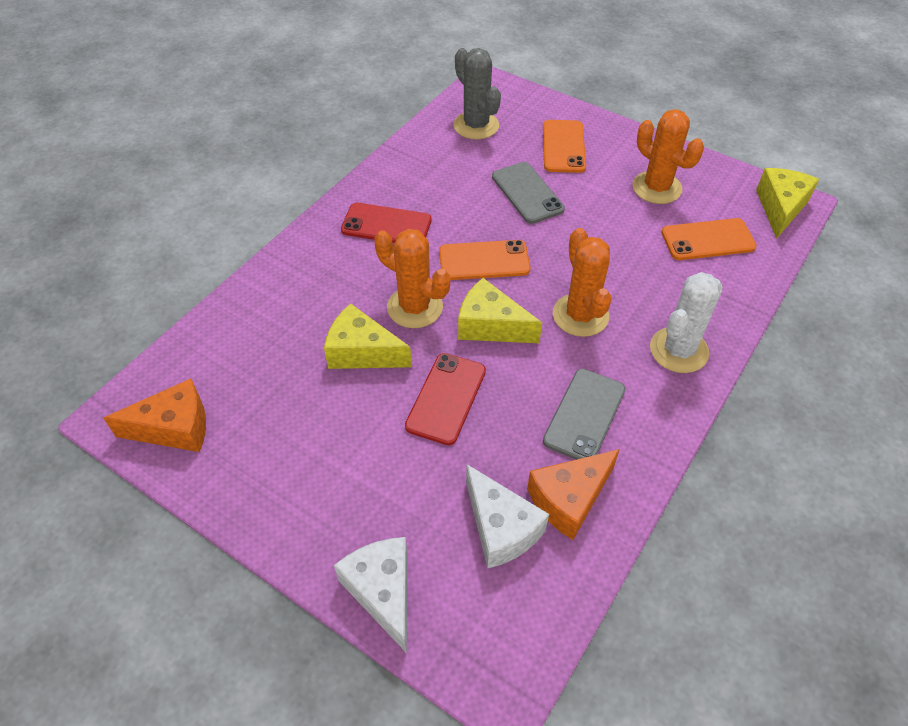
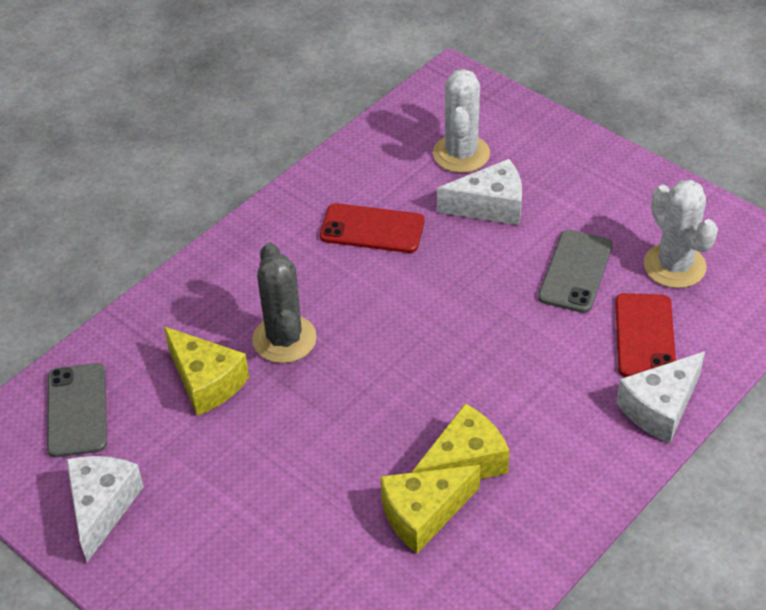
orange cactus: 3 -> 0
orange cheese: 2 -> 0
orange phone: 3 -> 0
white cactus: 1 -> 2
white cheese: 2 -> 3

